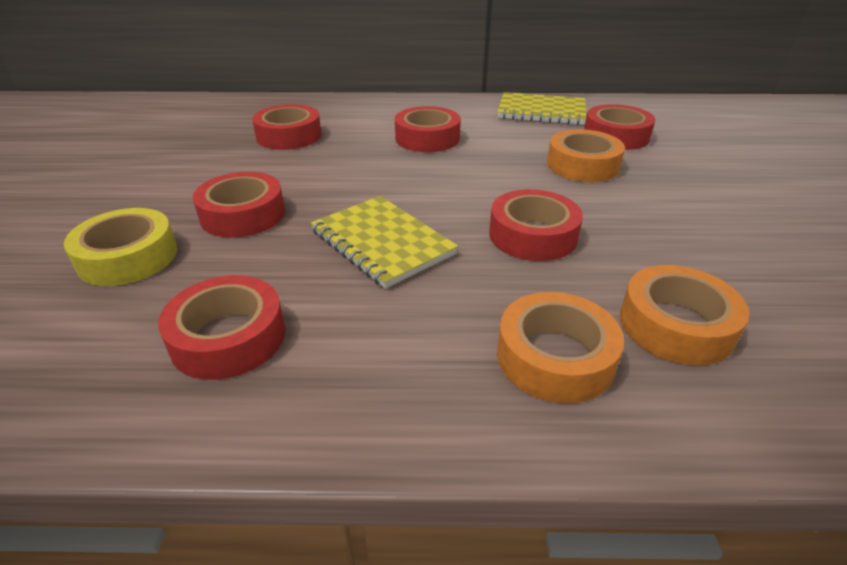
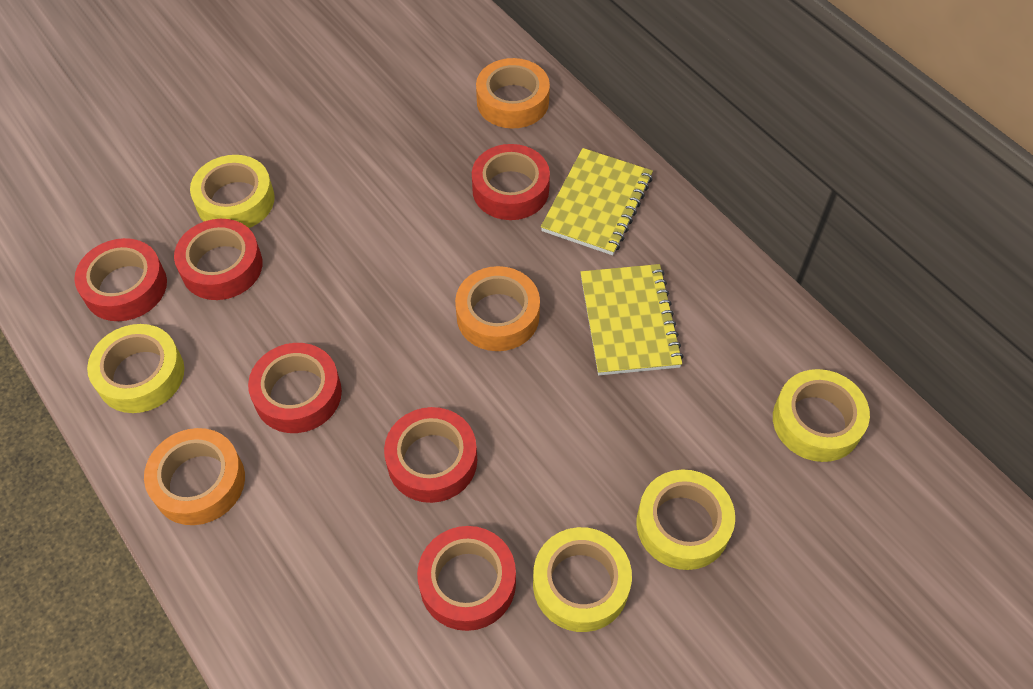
yellow tape: 1 -> 5

